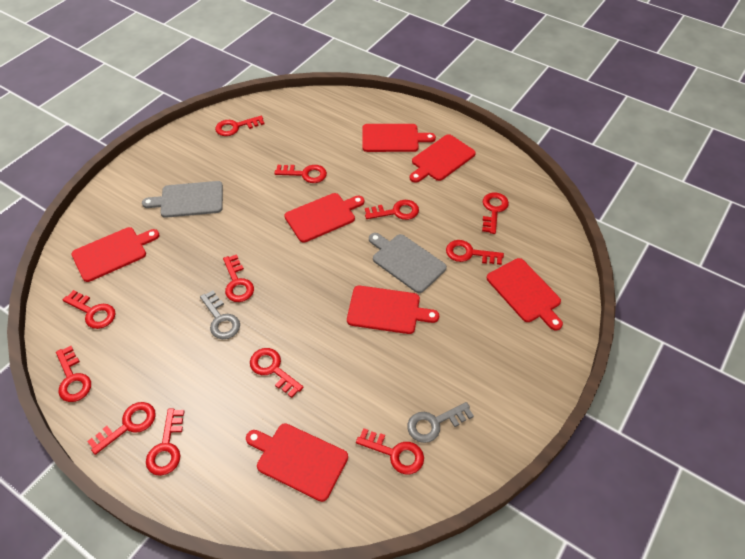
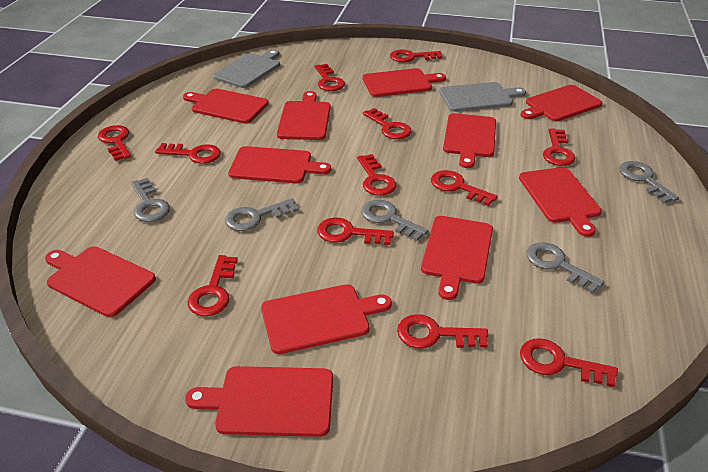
grey key: 2 -> 5
red cutting board: 7 -> 11

